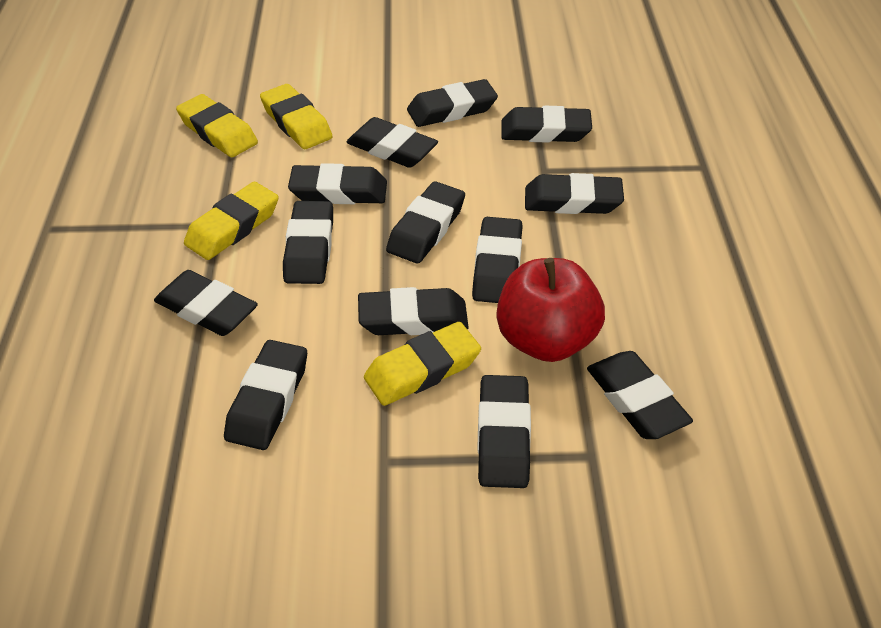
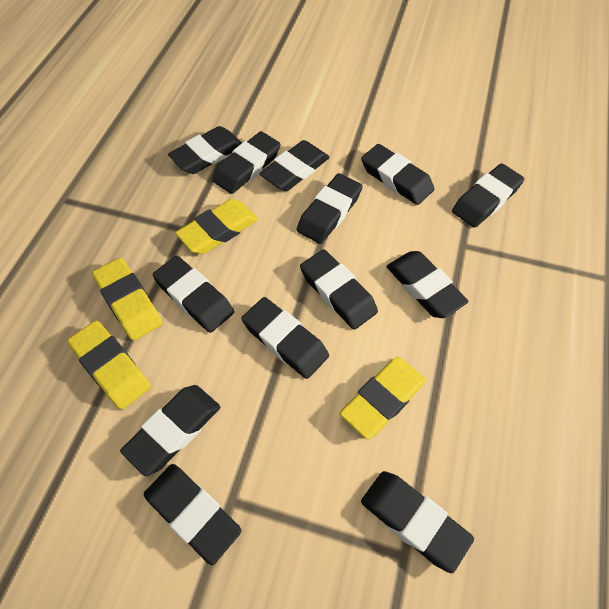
red apple: 1 -> 0

